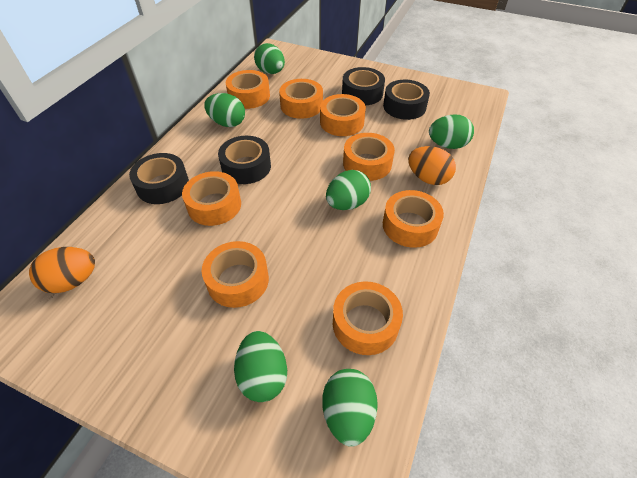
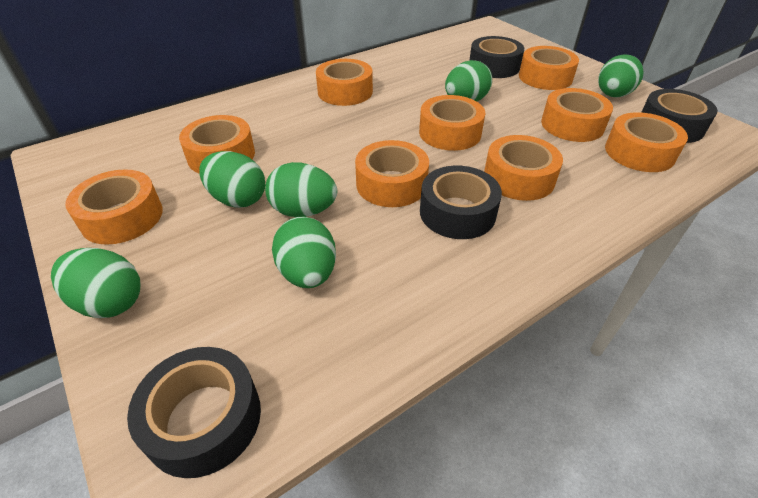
orange egg: 2 -> 0
orange tape: 8 -> 9

